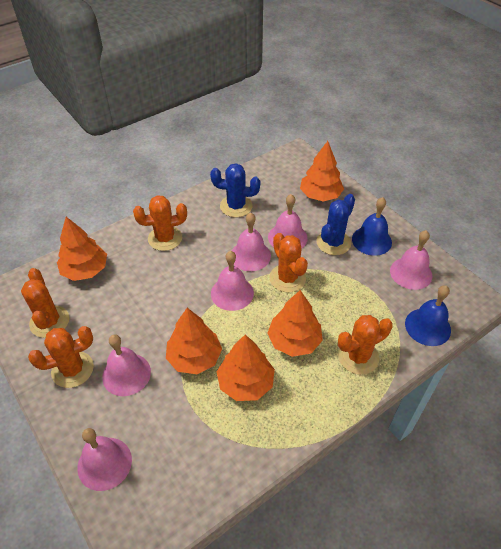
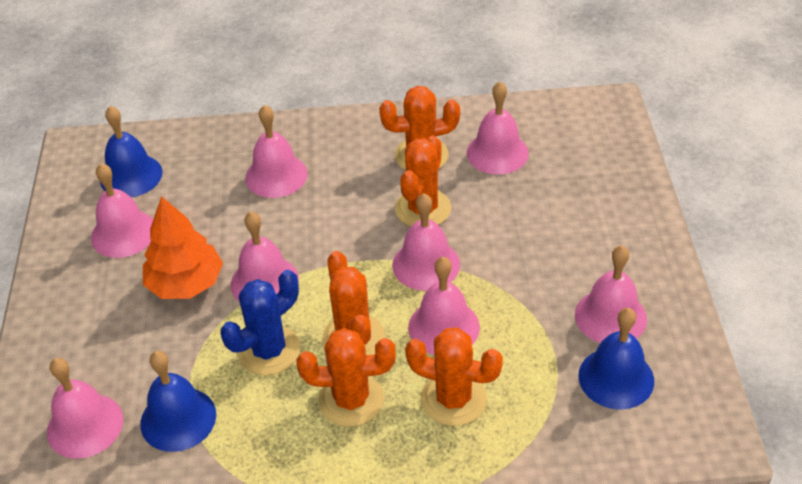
blue bell: 2 -> 3
blue cactus: 2 -> 1
orange tree: 5 -> 1
pink bell: 6 -> 8

